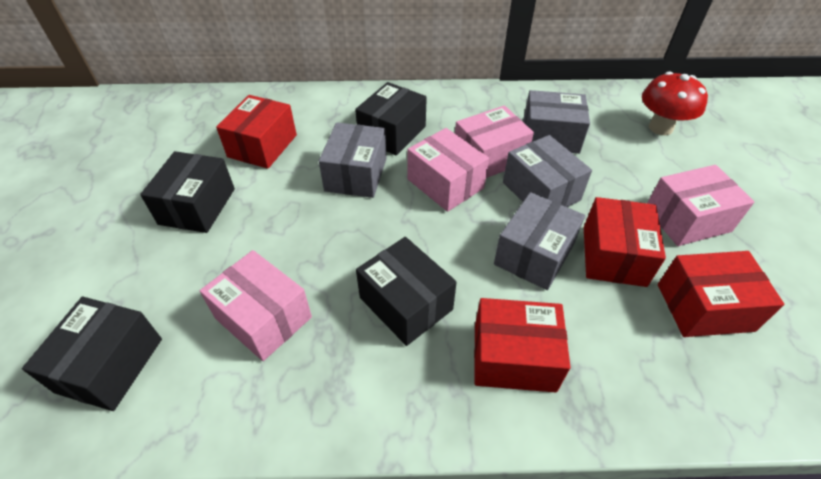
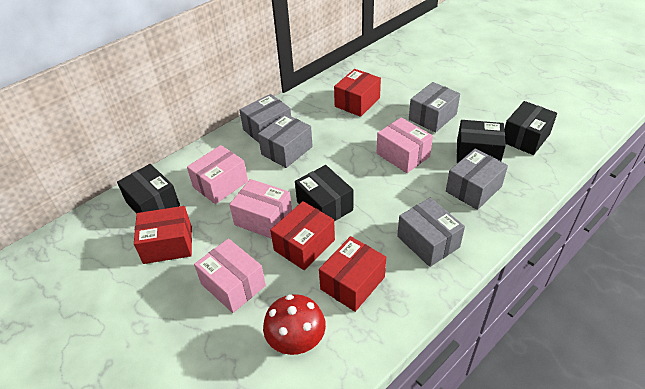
grey box: 4 -> 5

